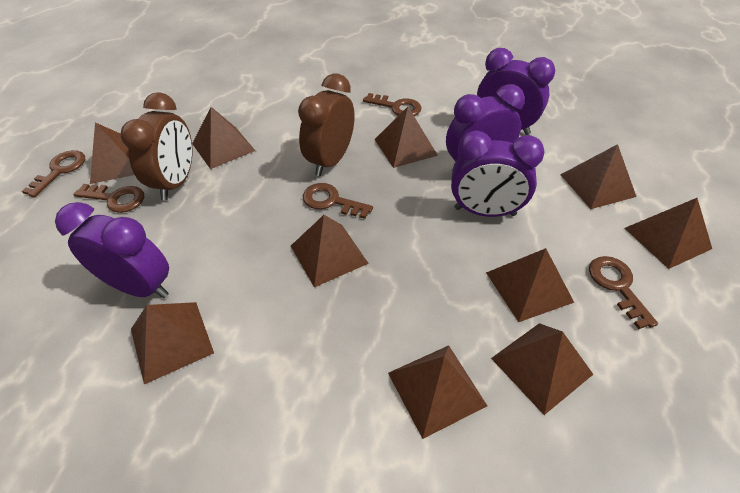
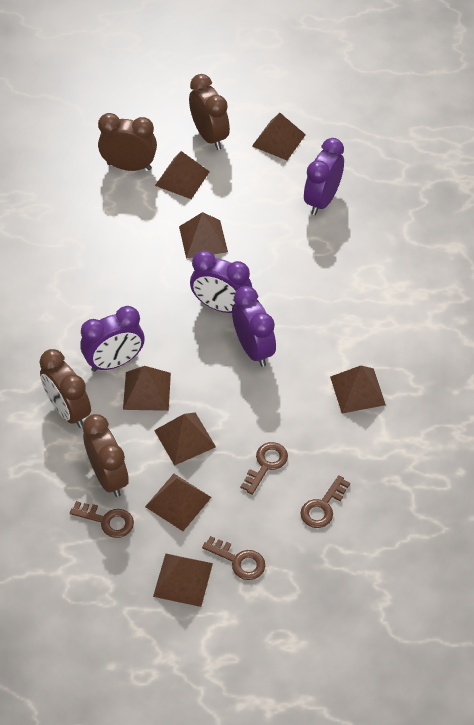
brown clock: 2 -> 4
brown key: 5 -> 4
brown pyramid: 10 -> 8

